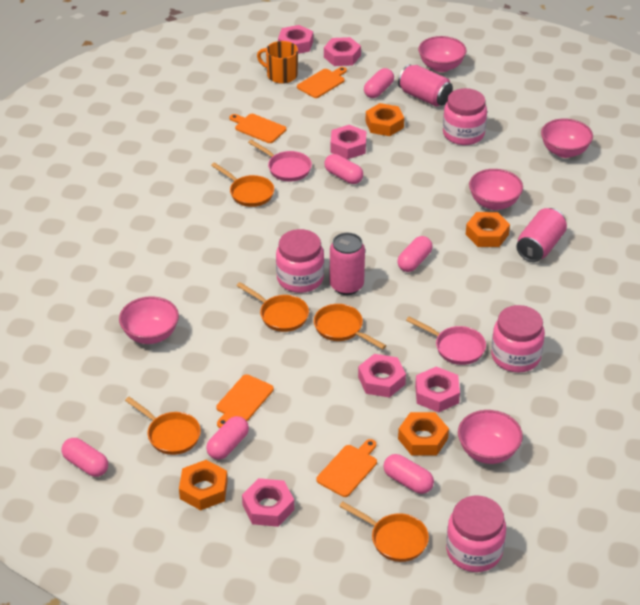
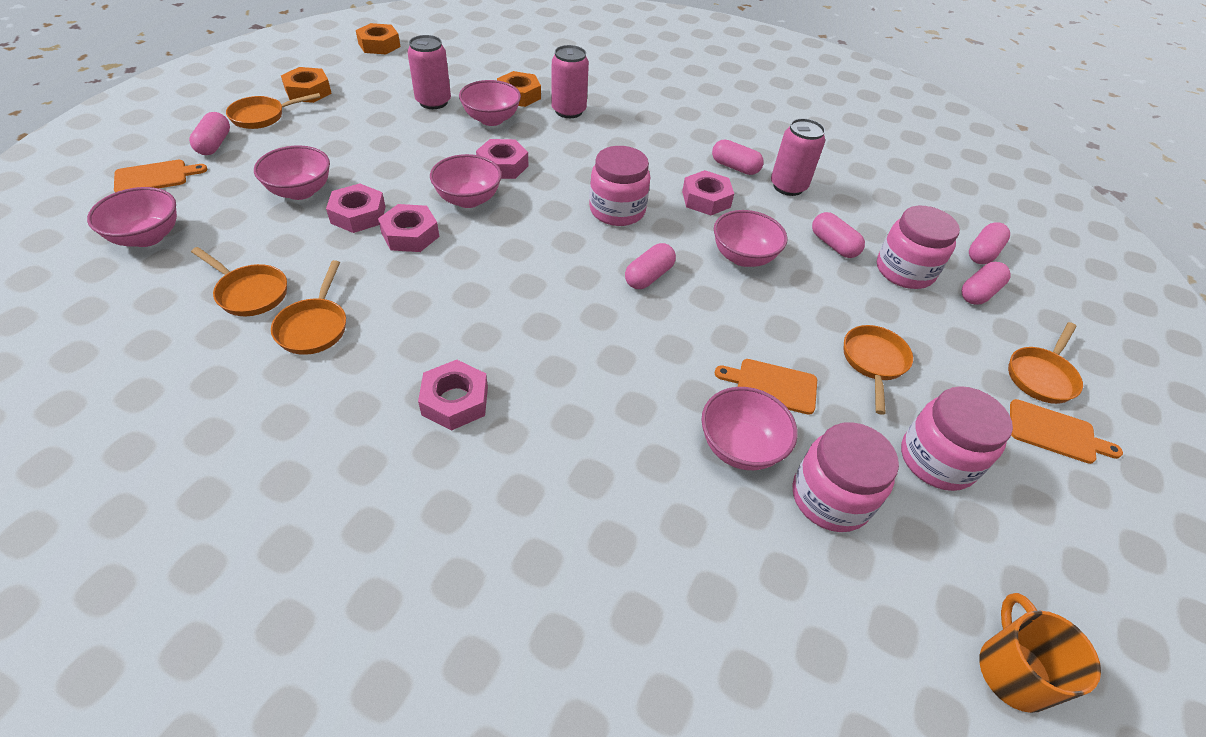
orange cutting board: 4 -> 3
orange nut: 4 -> 3
pink bowl: 5 -> 6
pink nut: 6 -> 5
pink pan: 2 -> 0

